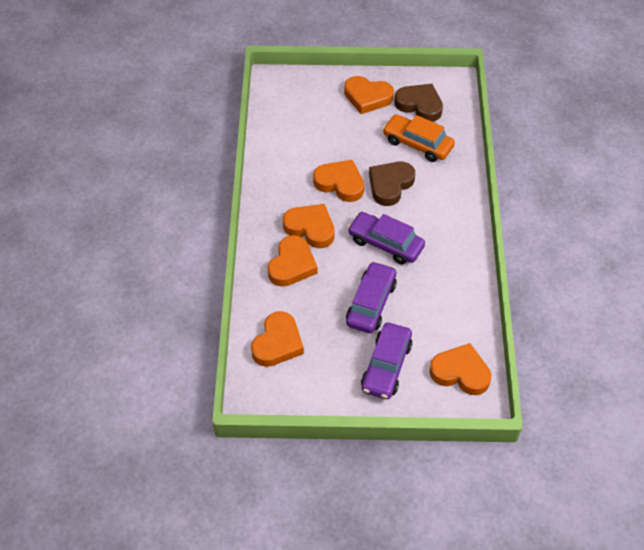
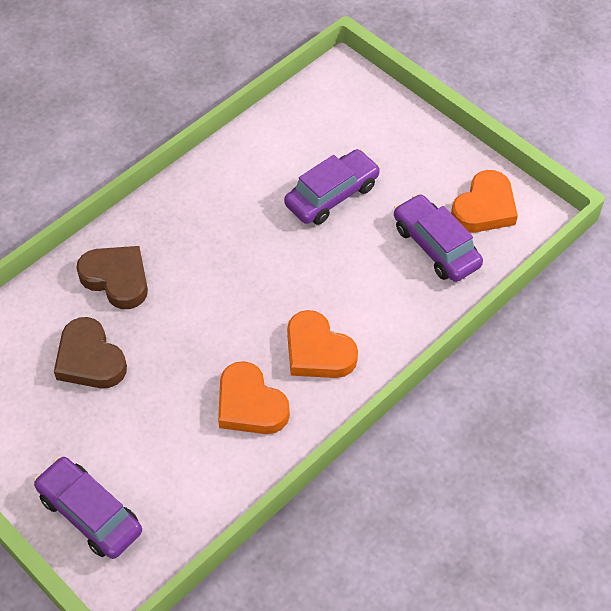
orange car: 1 -> 0
orange heart: 6 -> 3

